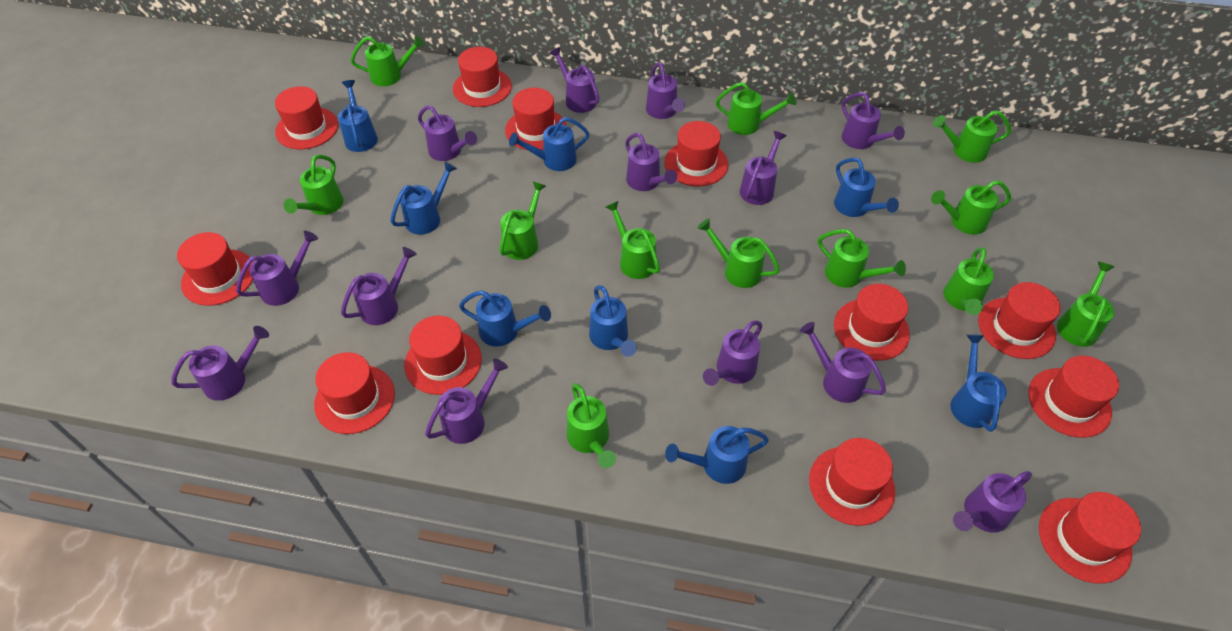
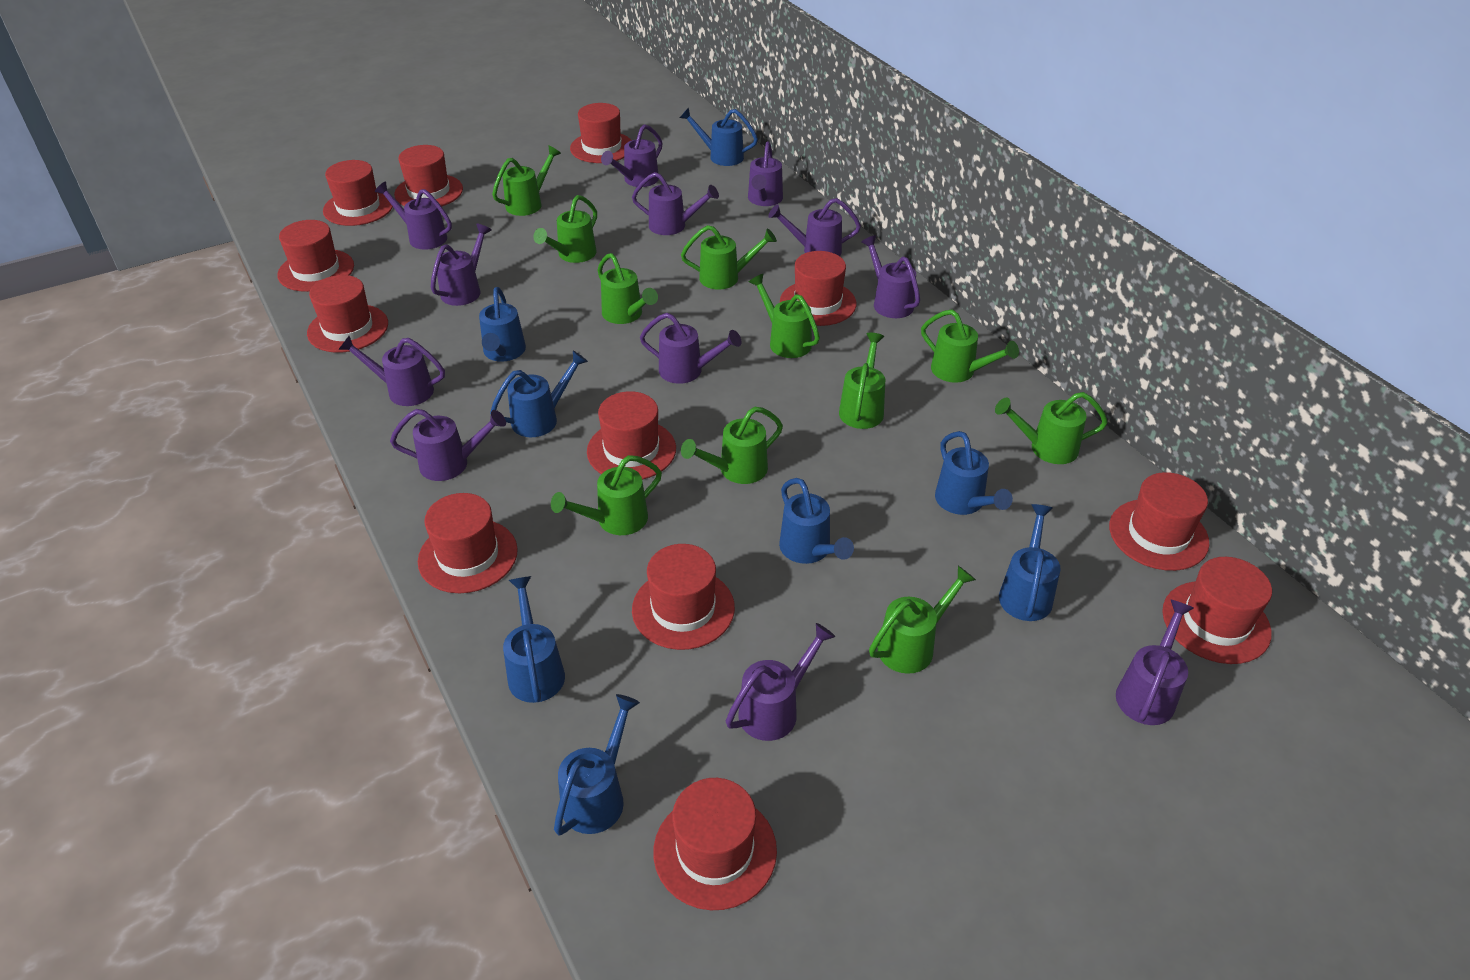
green watering can: 12 -> 11
purple watering can: 13 -> 12

